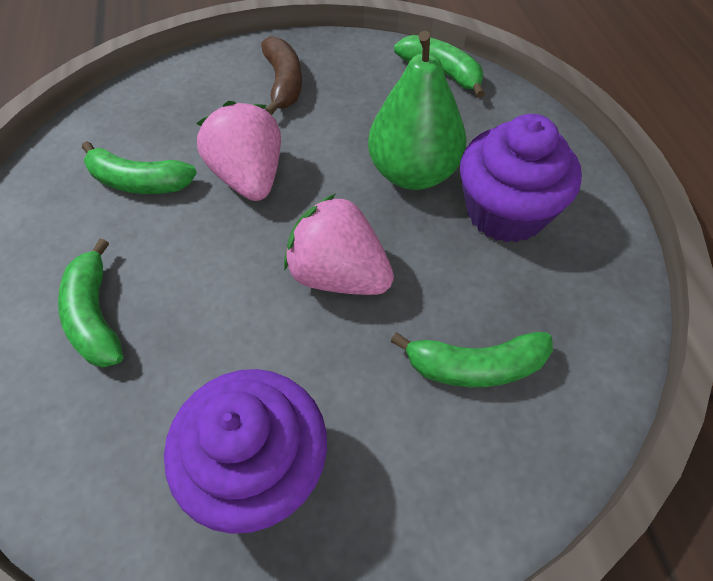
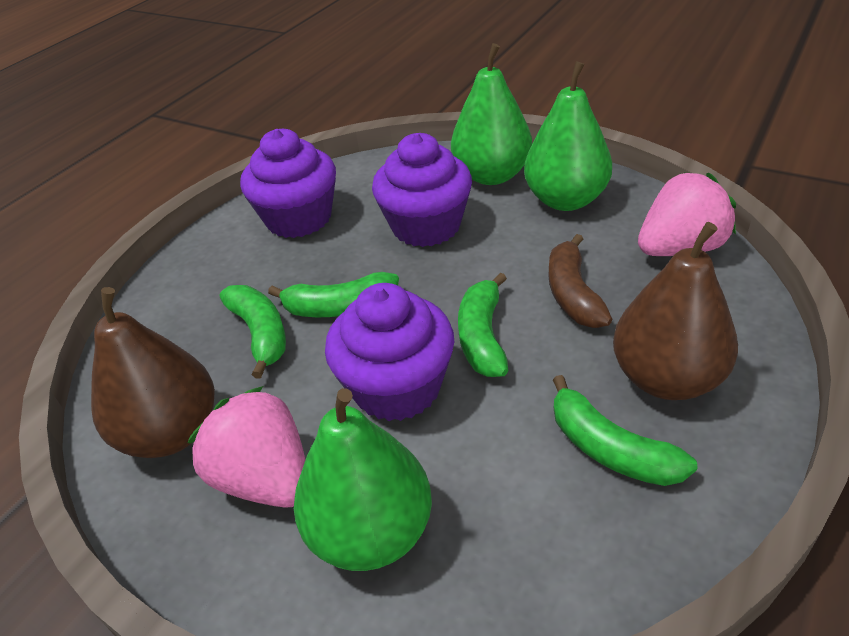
brown pear: 0 -> 2
green pear: 1 -> 3
purple cupcake: 2 -> 3

